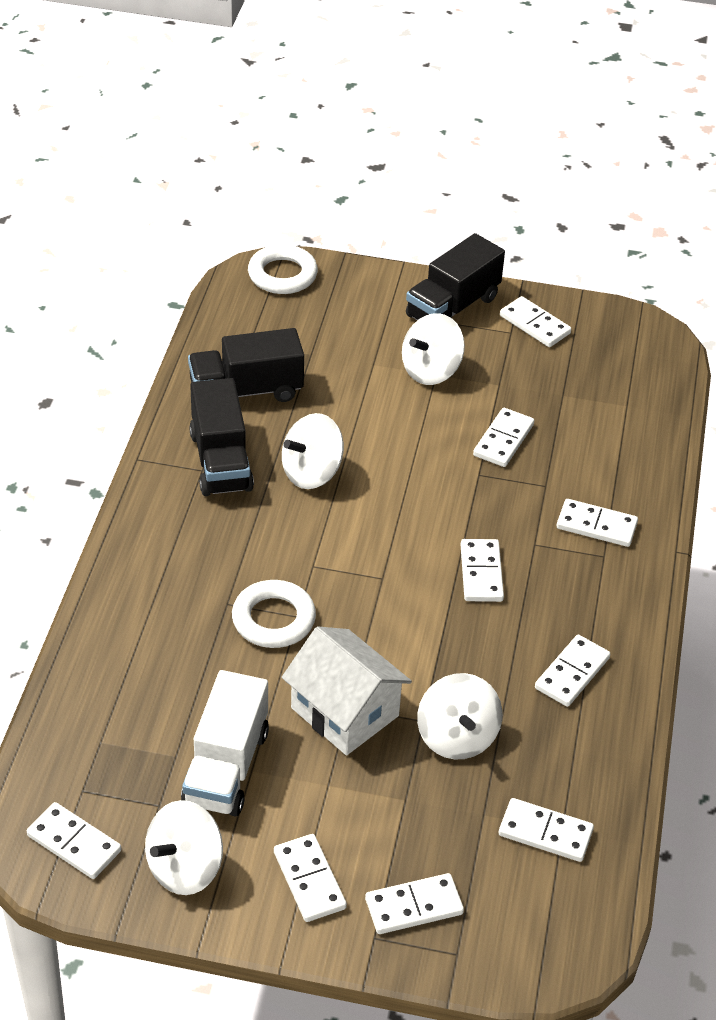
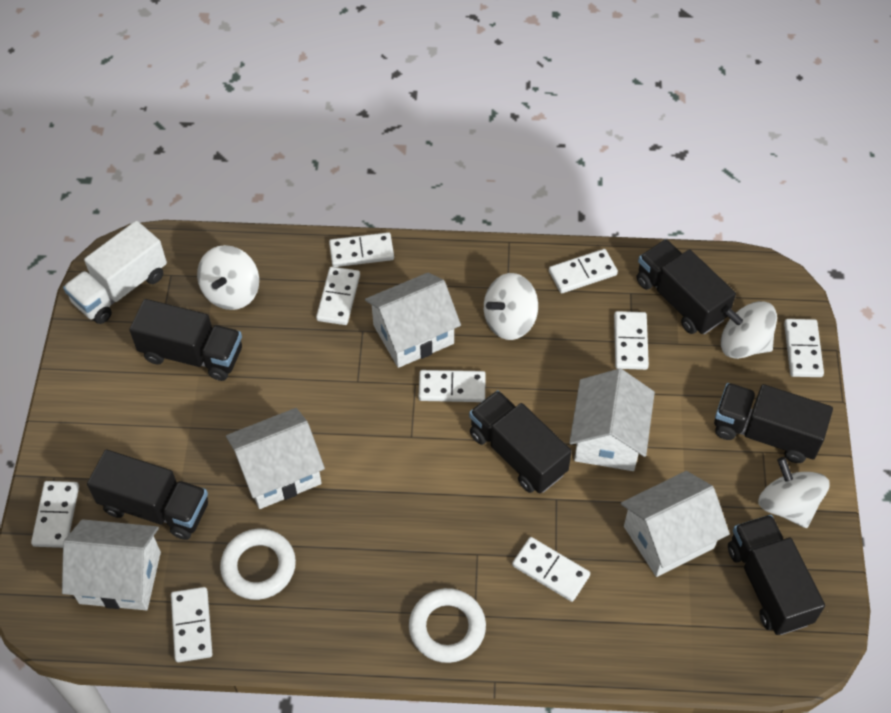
black truck: 3 -> 6
white house: 1 -> 5

